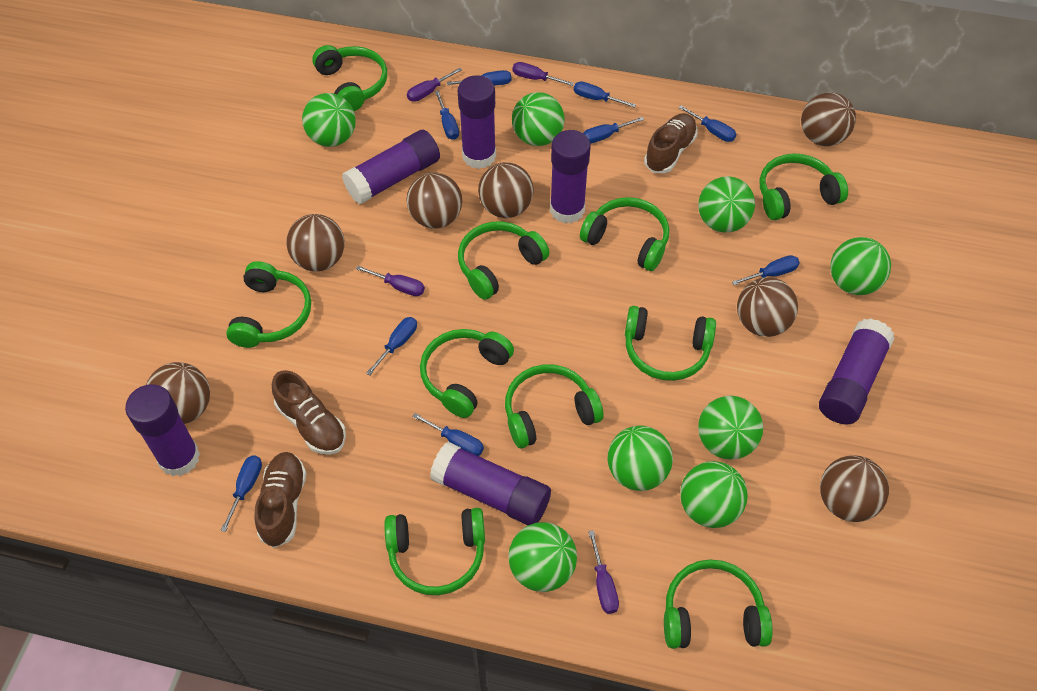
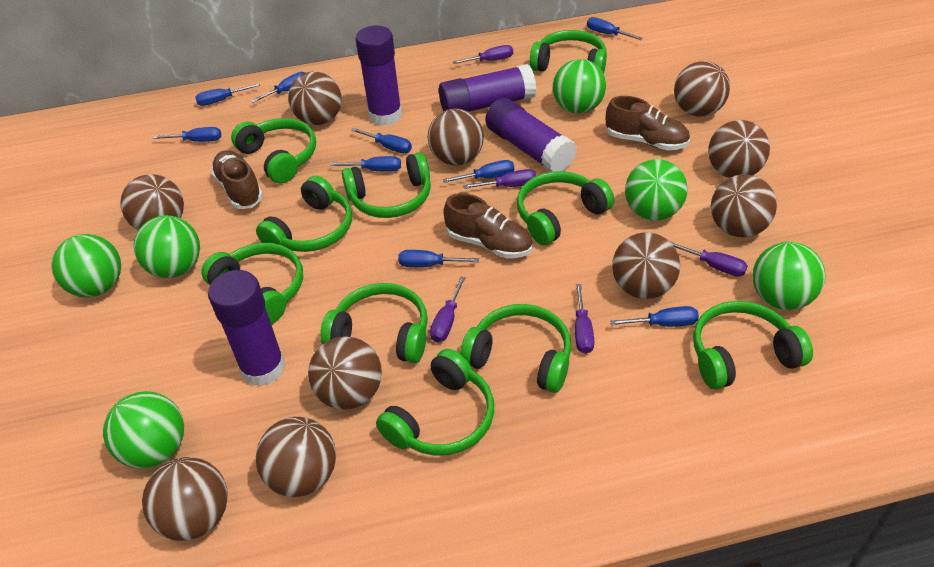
brown ball: 7 -> 10
green ball: 8 -> 6
purple glue stick: 6 -> 4
purple screwdriver: 4 -> 5

